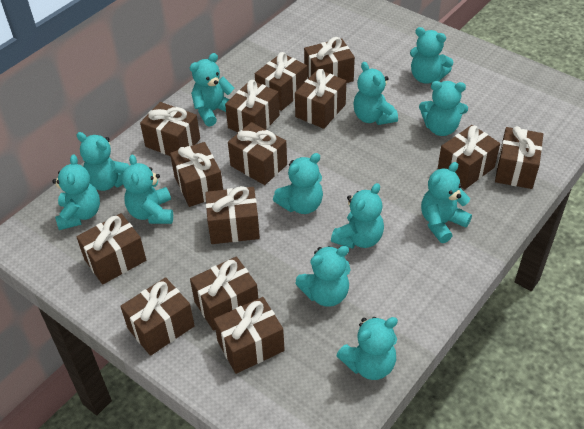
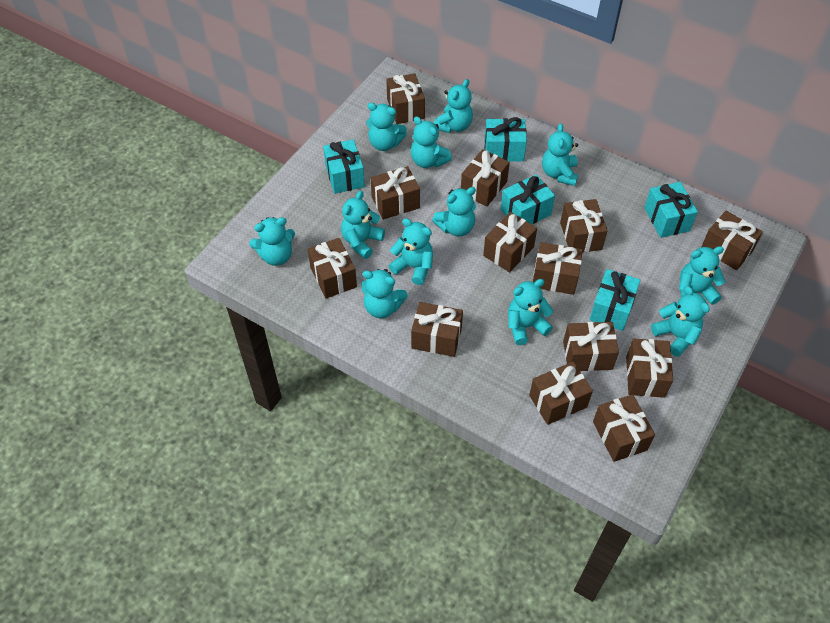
brown gift: 14 -> 13
turquoise gift: 0 -> 5

